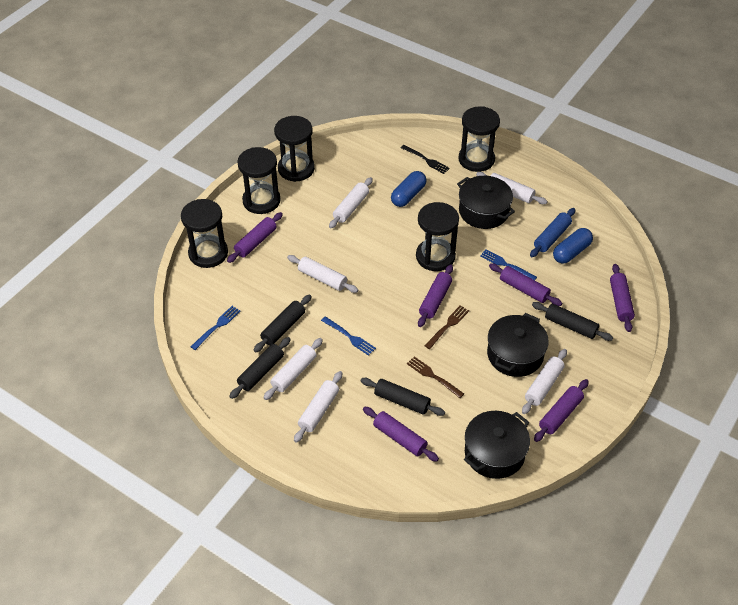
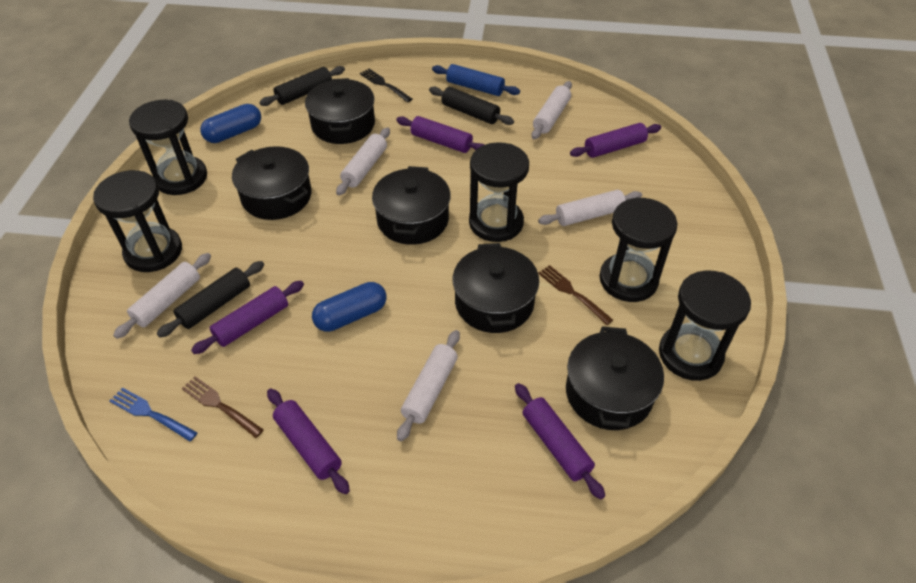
black pot: 3 -> 5
black rolling pin: 4 -> 3
blue fork: 3 -> 1
purple rolling pin: 6 -> 5
white rolling pin: 6 -> 5

